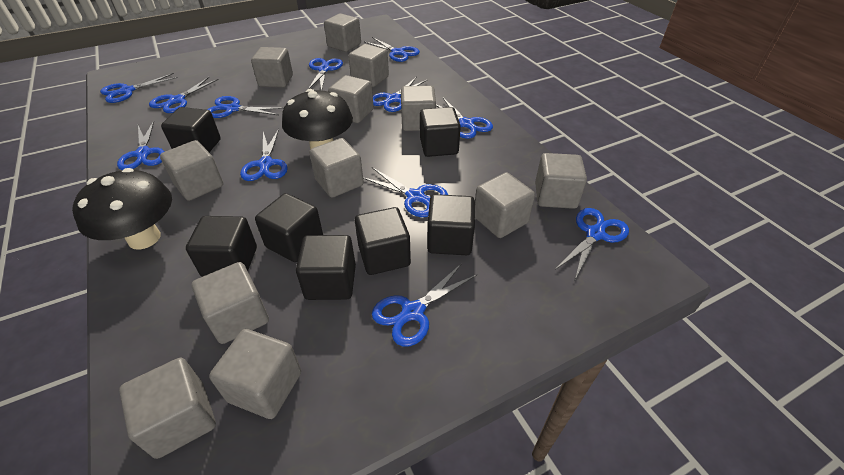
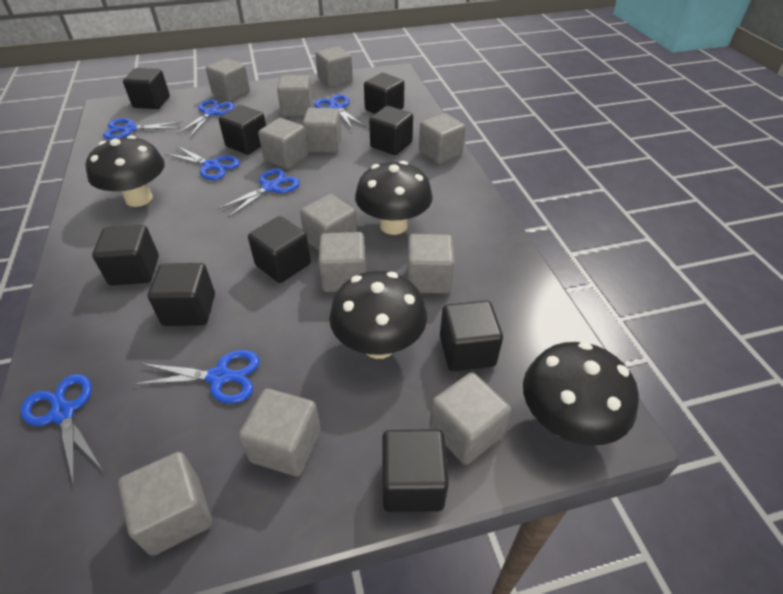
black cube: 7 -> 9
black mushroom: 2 -> 4
blue scissors: 12 -> 7

